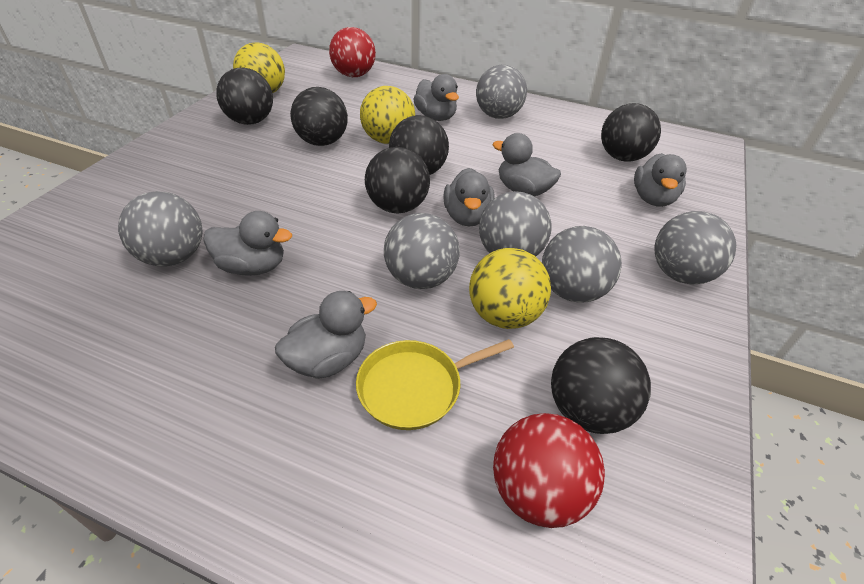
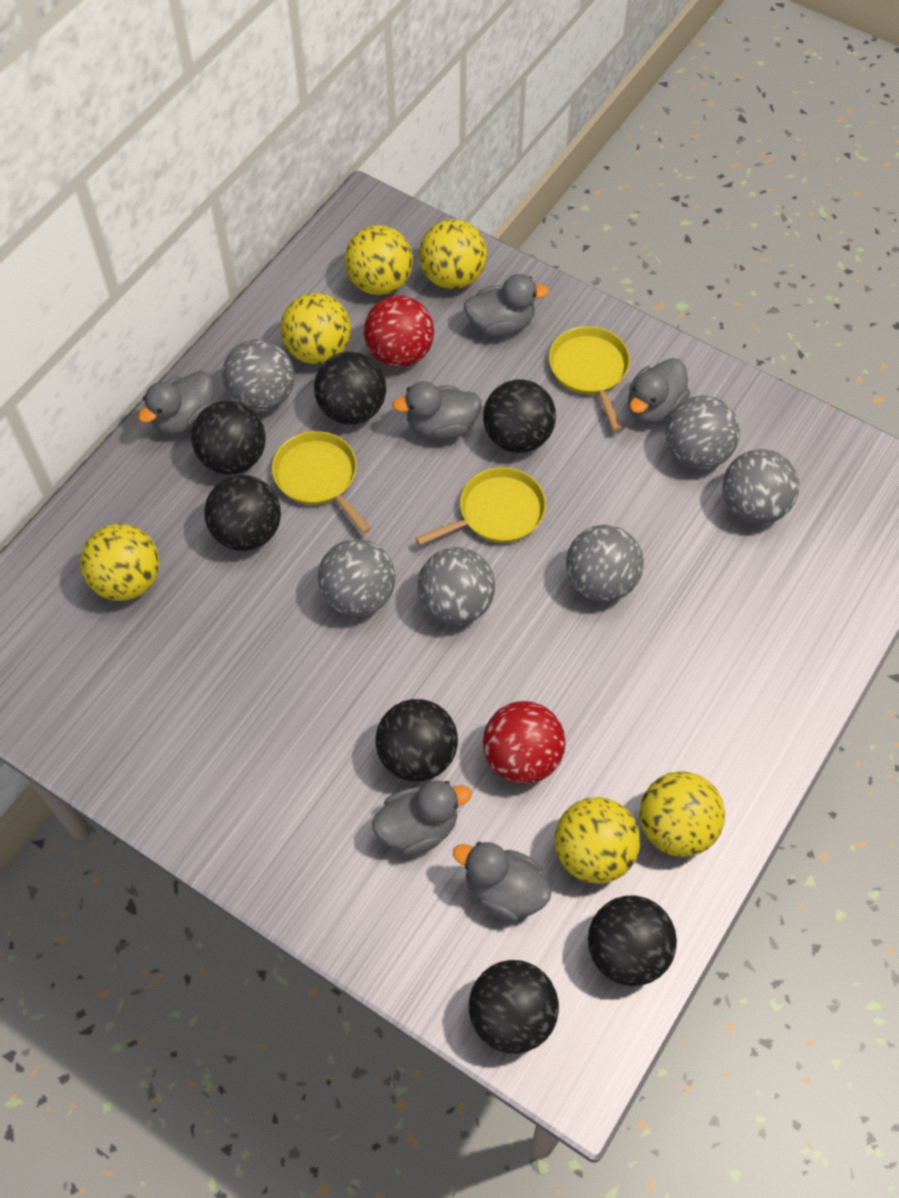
black ball: 6 -> 7
yellow ball: 3 -> 6
yellow pan: 1 -> 3

